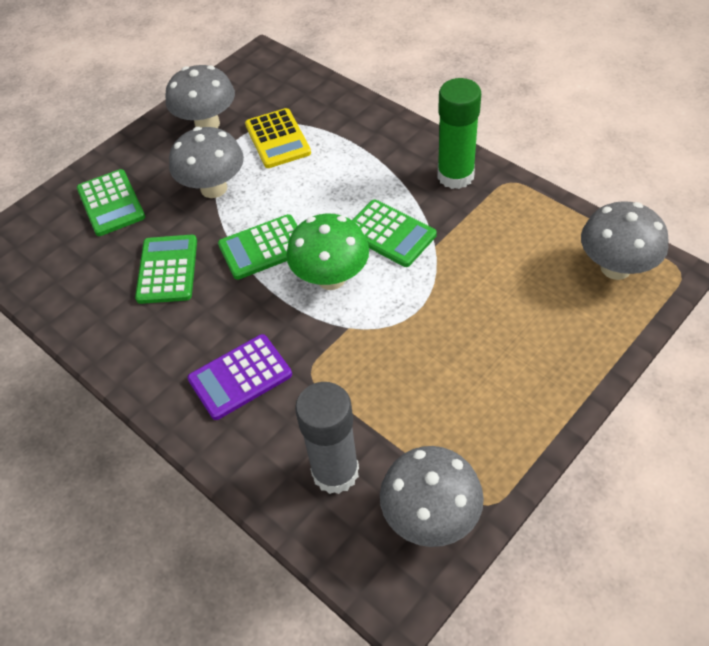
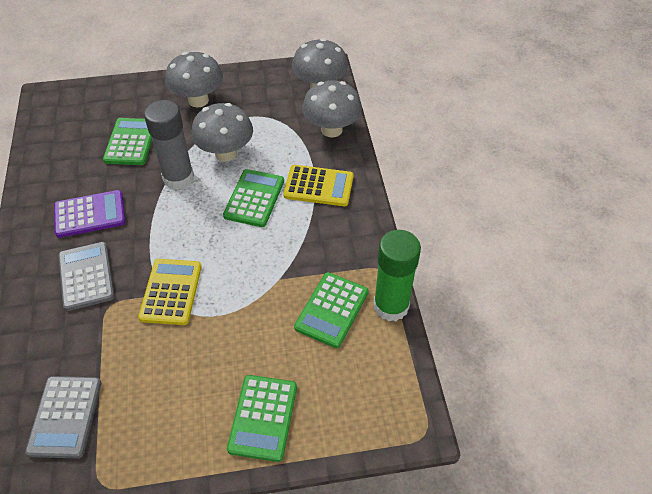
green mushroom: 1 -> 0
grey calculator: 0 -> 2
yellow calculator: 1 -> 2

